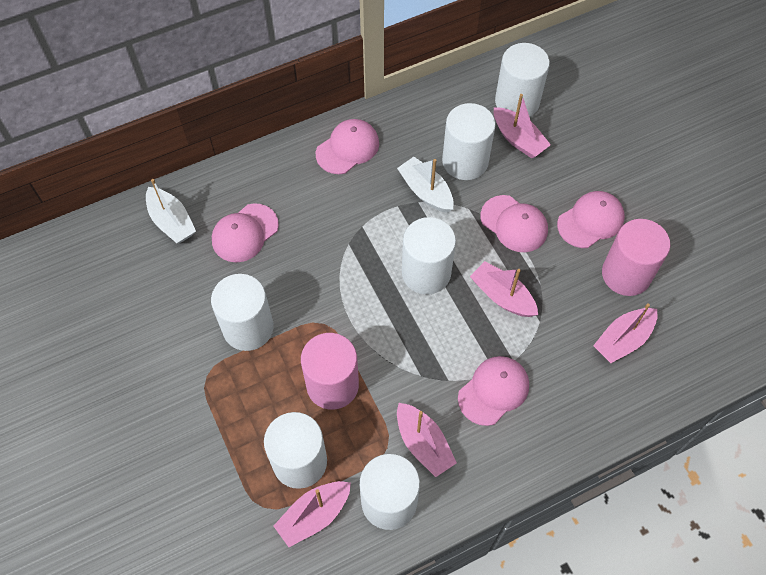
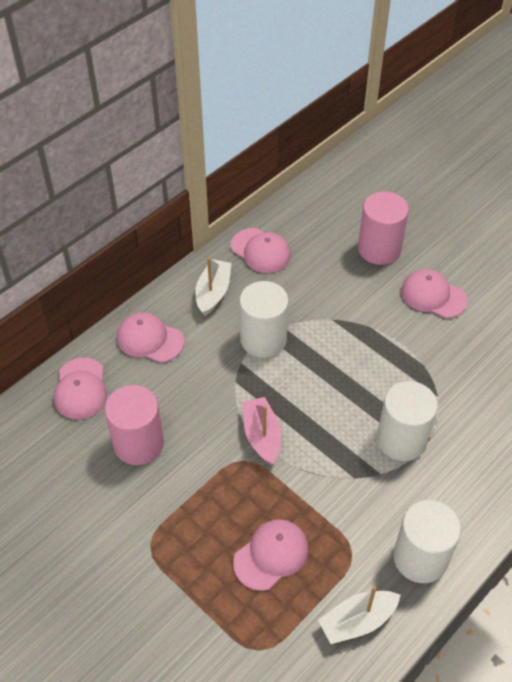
pink boat: 5 -> 1
white cylinder: 6 -> 3

